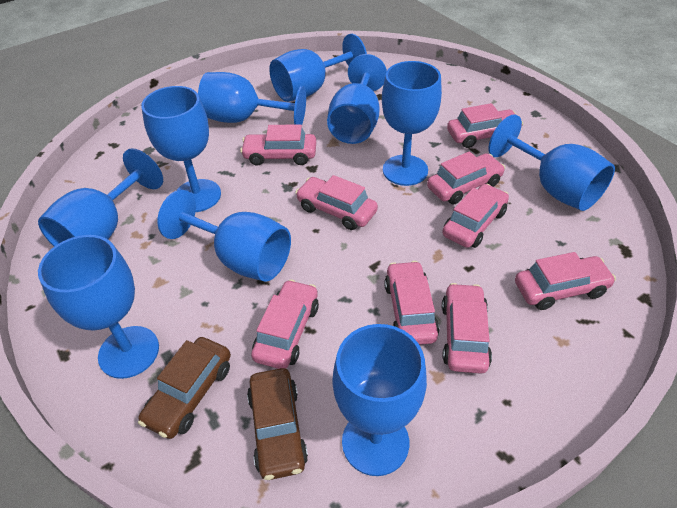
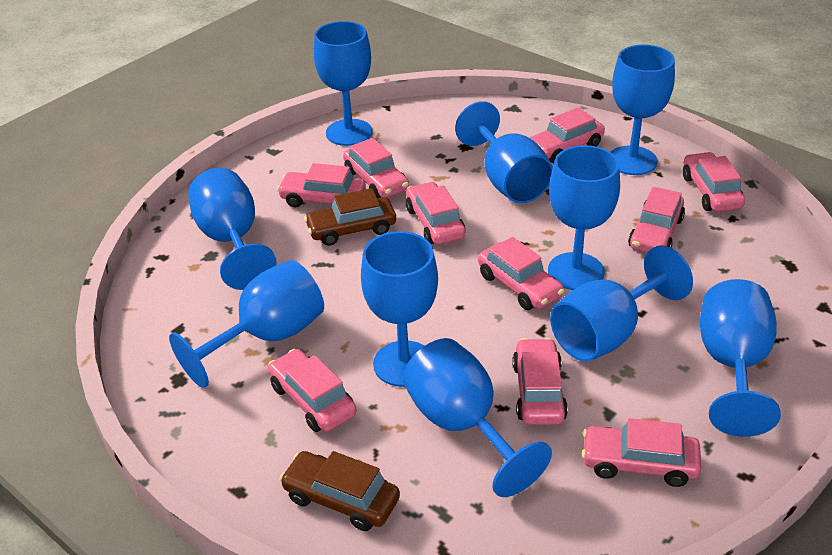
pink car: 9 -> 10

